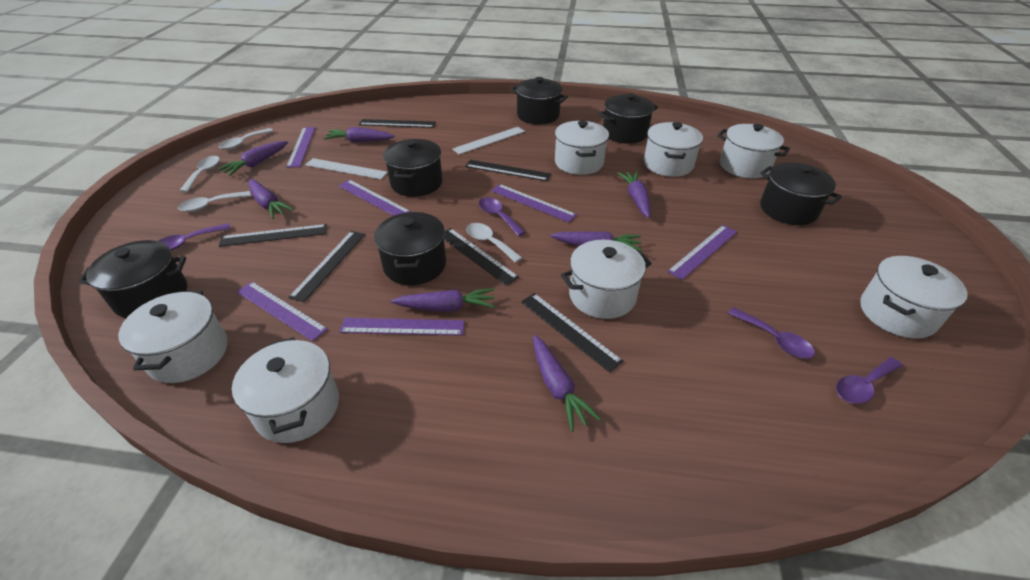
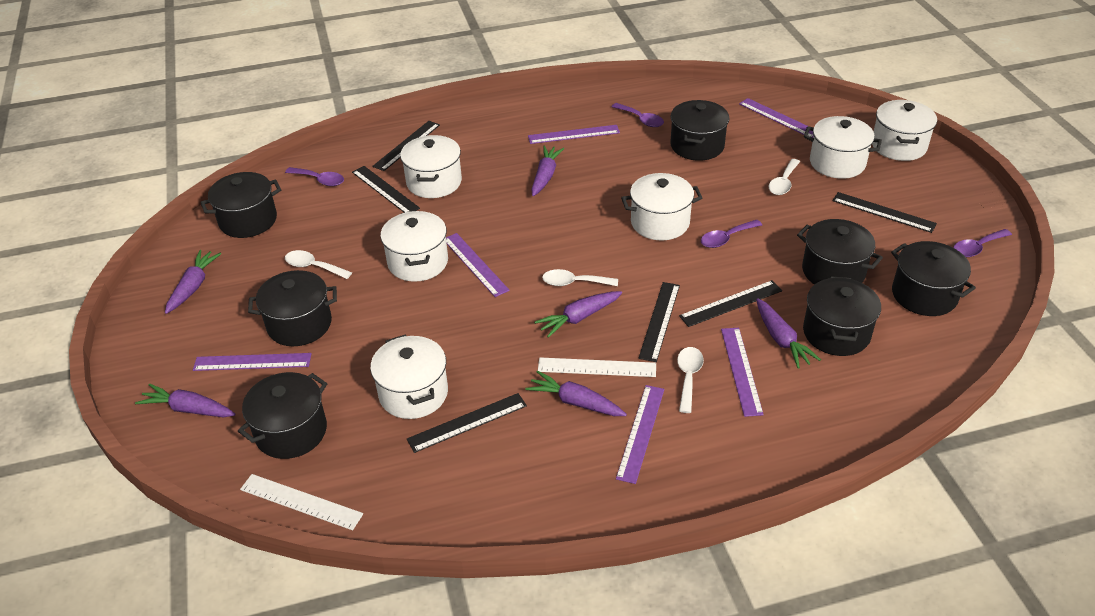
black pot: 6 -> 7
purple carrot: 7 -> 6
white pot: 7 -> 6

